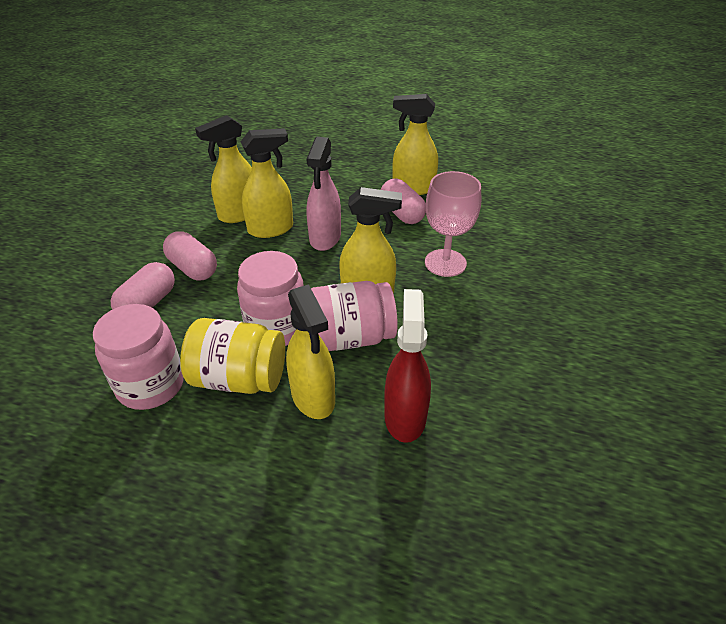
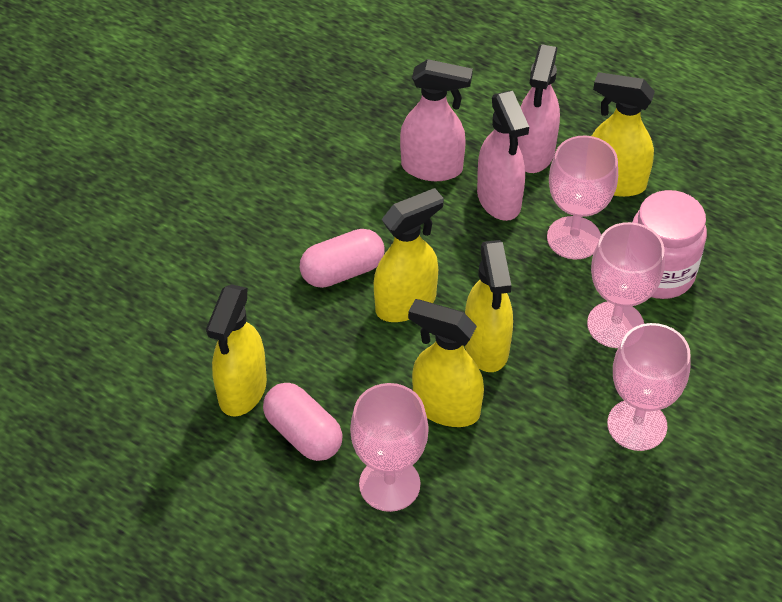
pink capsule: 3 -> 2
pink goblet: 1 -> 4
pink jar: 3 -> 1
pink spray bottle: 1 -> 3
red spray bottle: 1 -> 0
yellow jar: 1 -> 0

